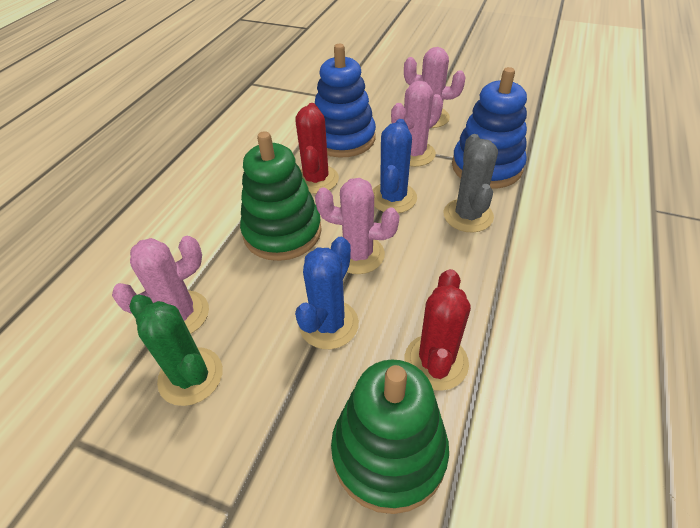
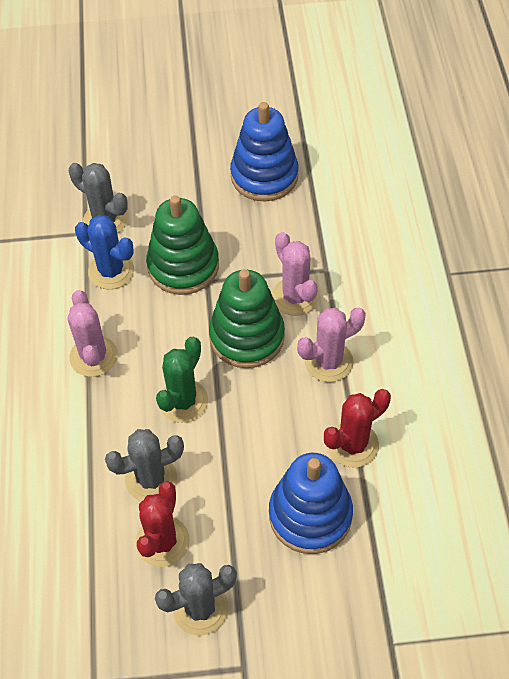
blue cactus: 2 -> 1
grey cactus: 1 -> 3
pink cactus: 4 -> 3

